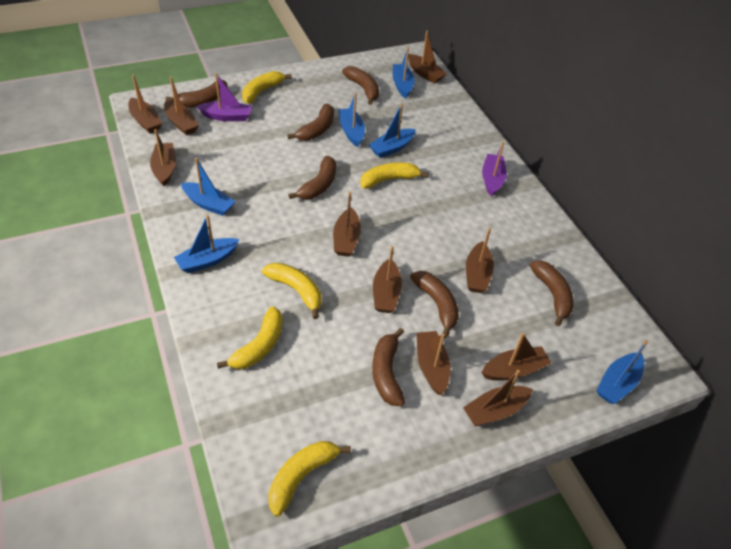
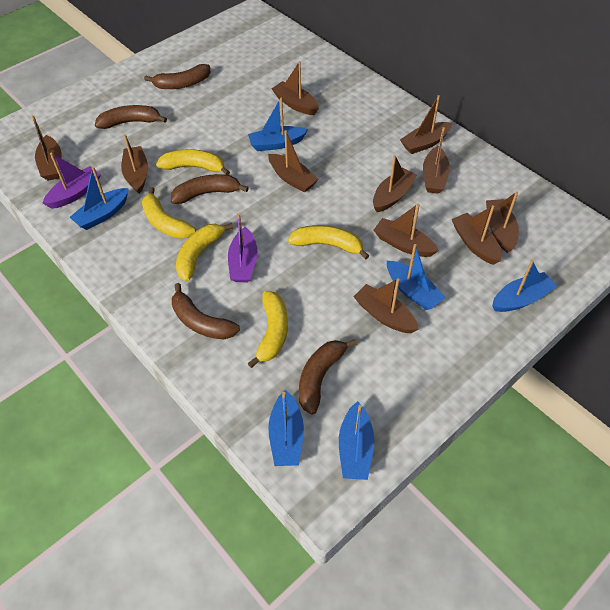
brown banana: 7 -> 5
brown boat: 10 -> 11

